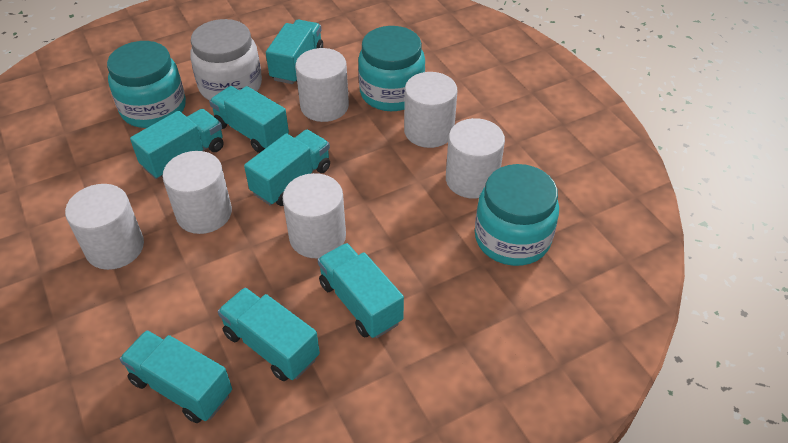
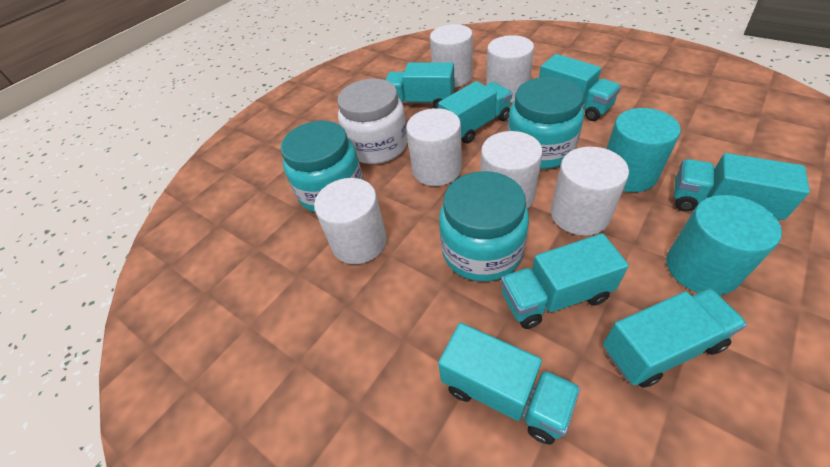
turquoise cylinder: 0 -> 2

